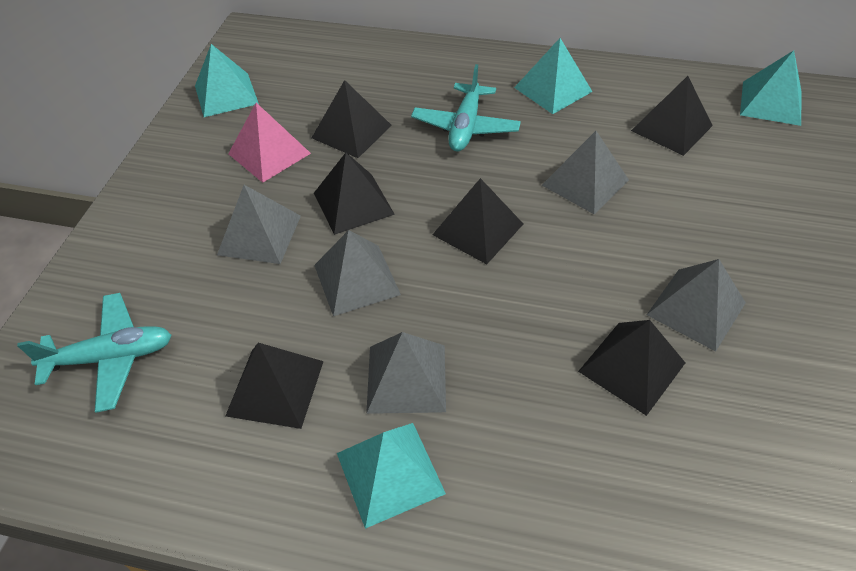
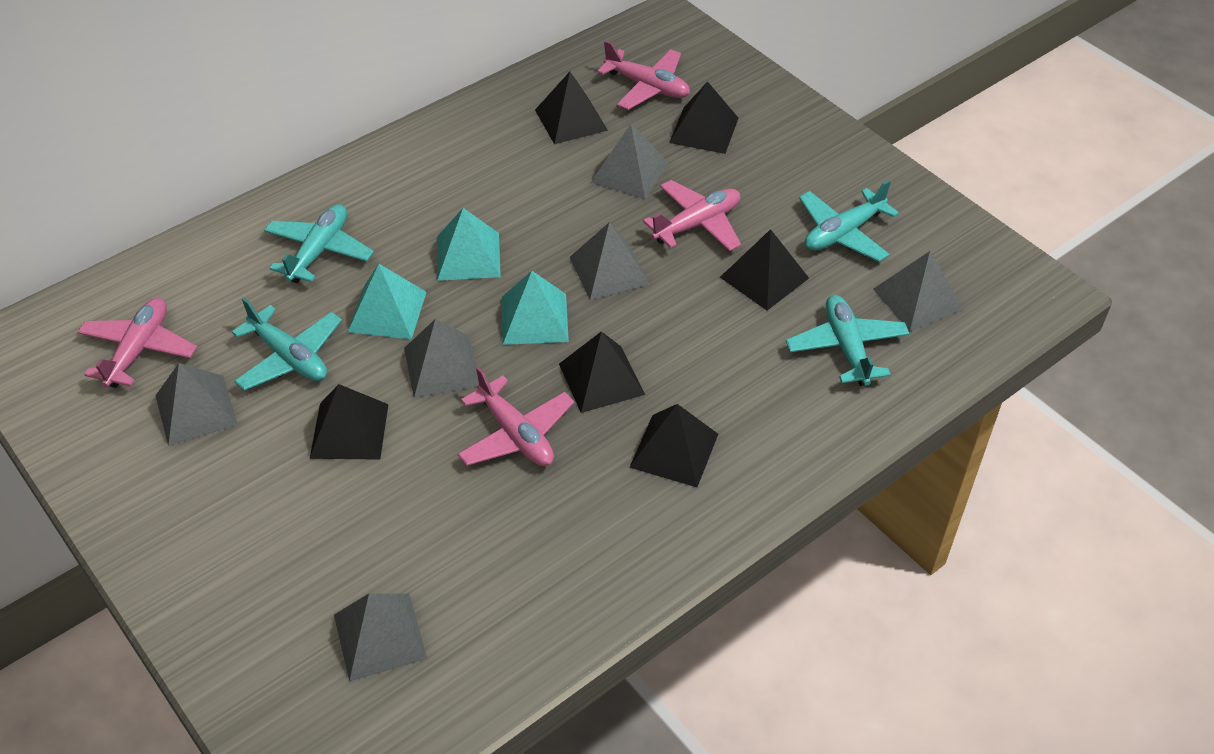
grey pyramid: 5 -> 6
pink plane: 0 -> 4
pink pyramid: 1 -> 0
turquoise plane: 2 -> 4
turquoise pyramid: 4 -> 3

